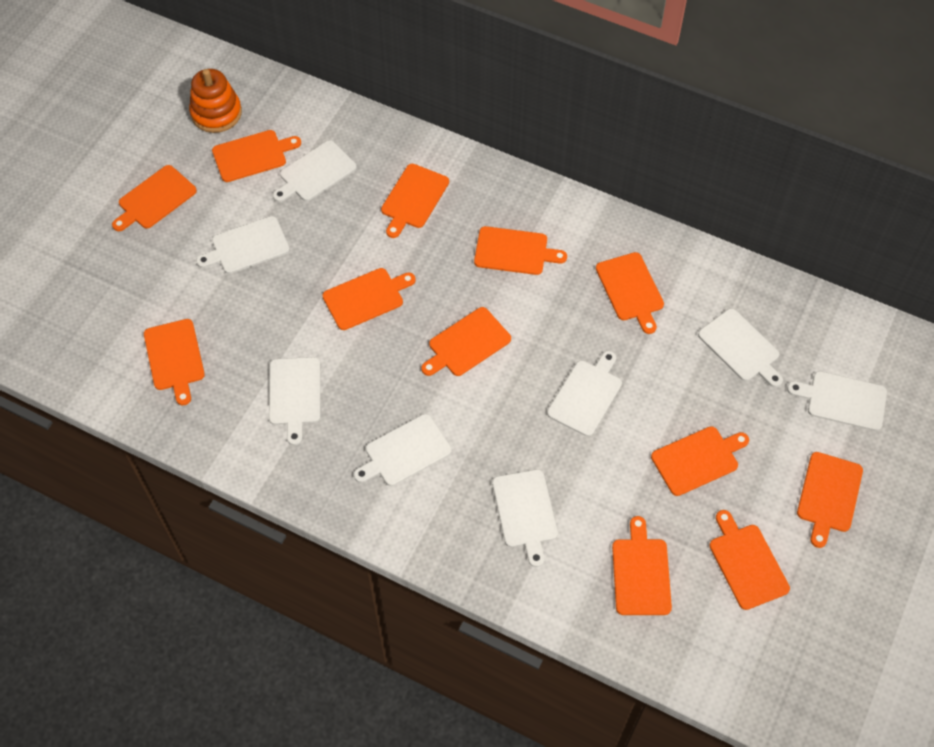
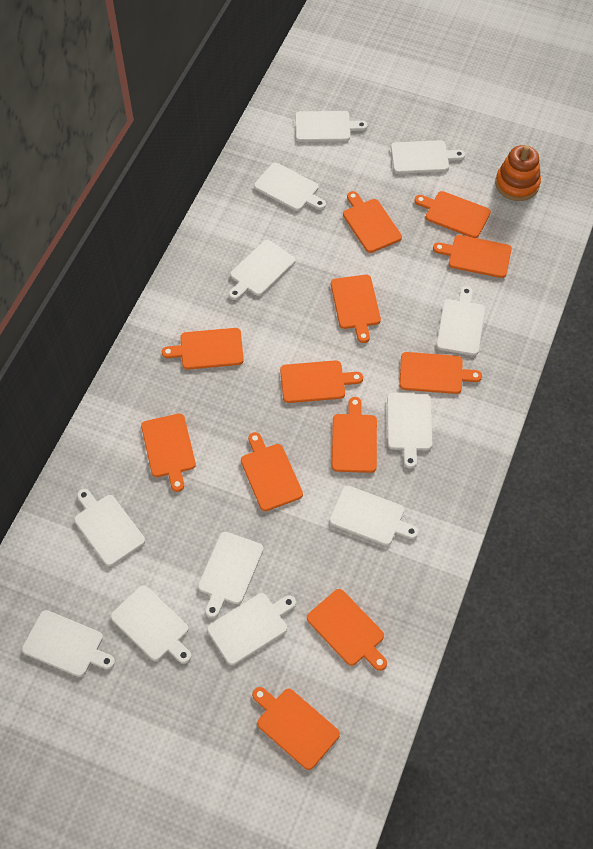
white cutting board: 8 -> 12

